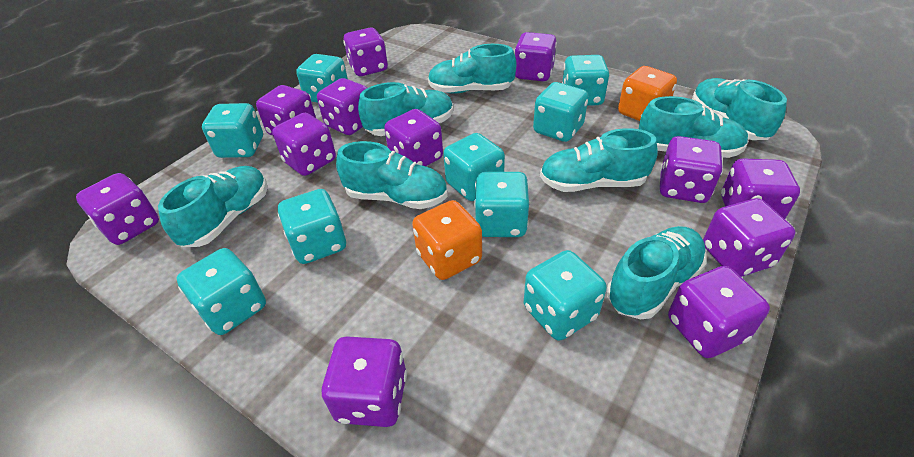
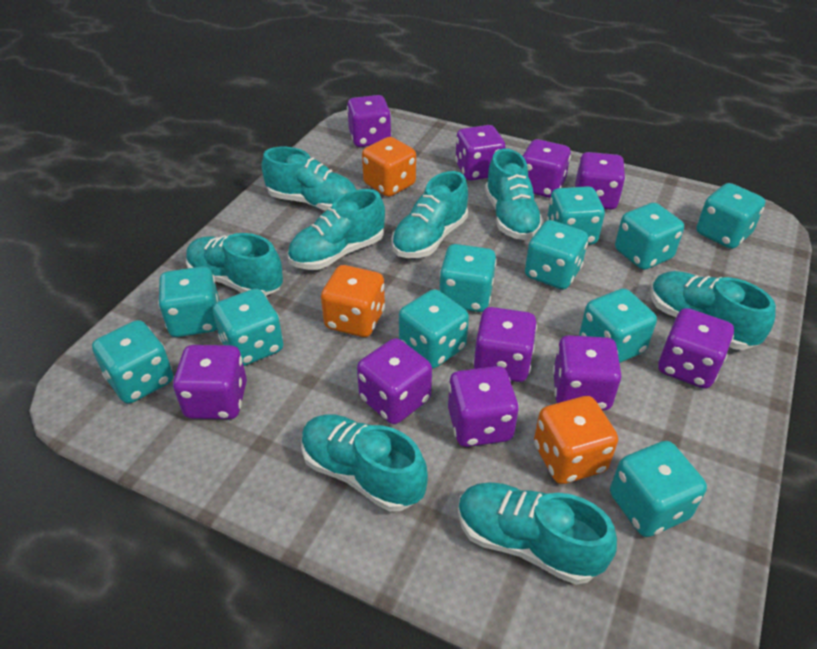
orange dice: 2 -> 3
purple dice: 12 -> 10
turquoise dice: 9 -> 11

